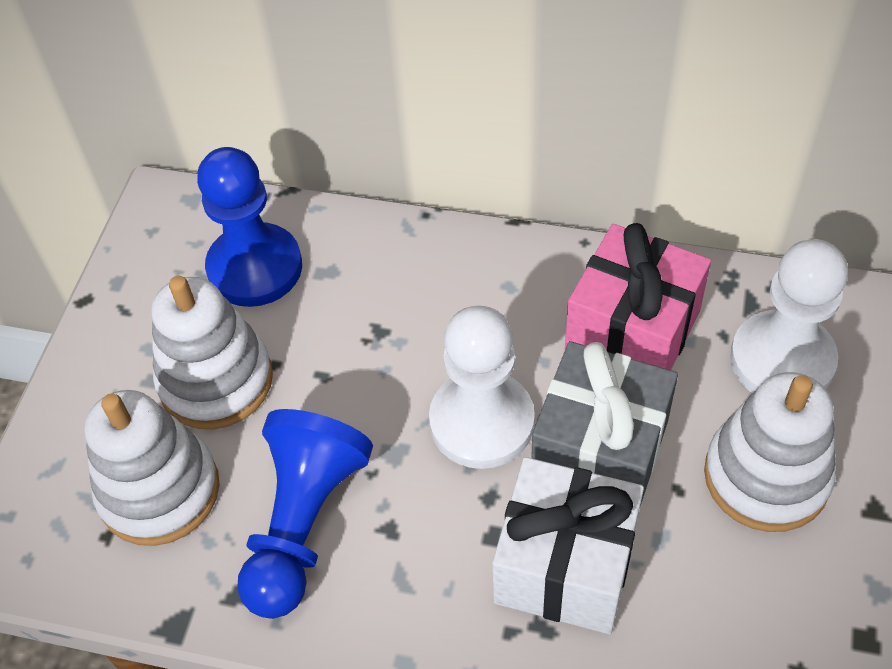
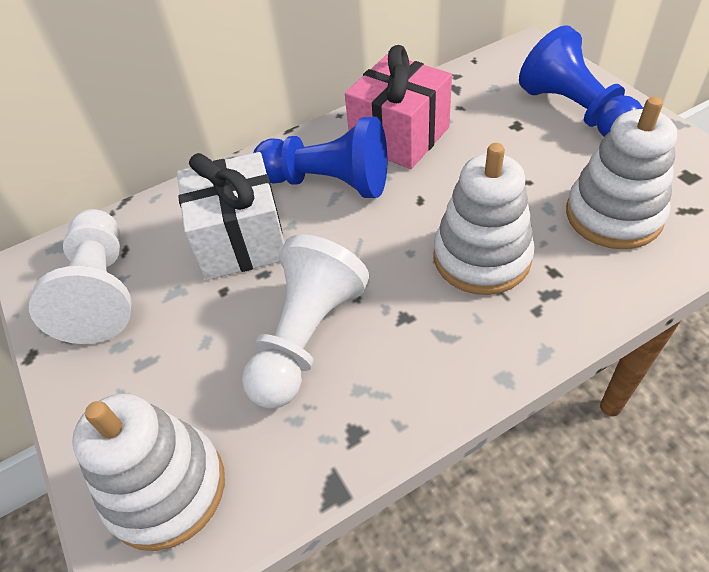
grey gift: 1 -> 0

